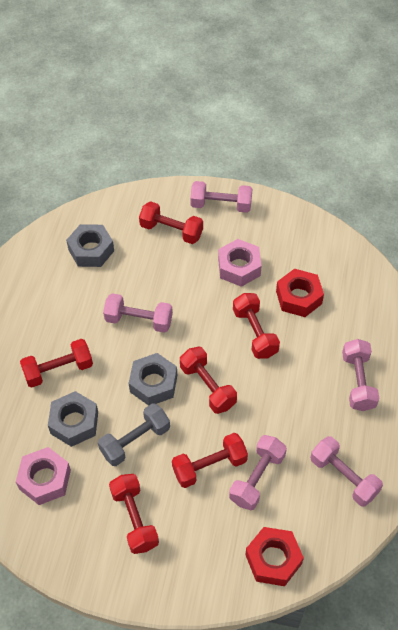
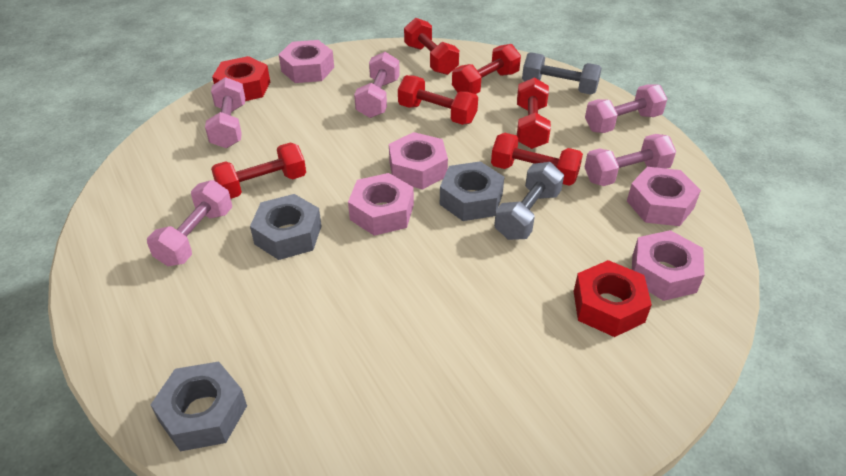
grey dumbbell: 1 -> 2
pink nut: 2 -> 5

